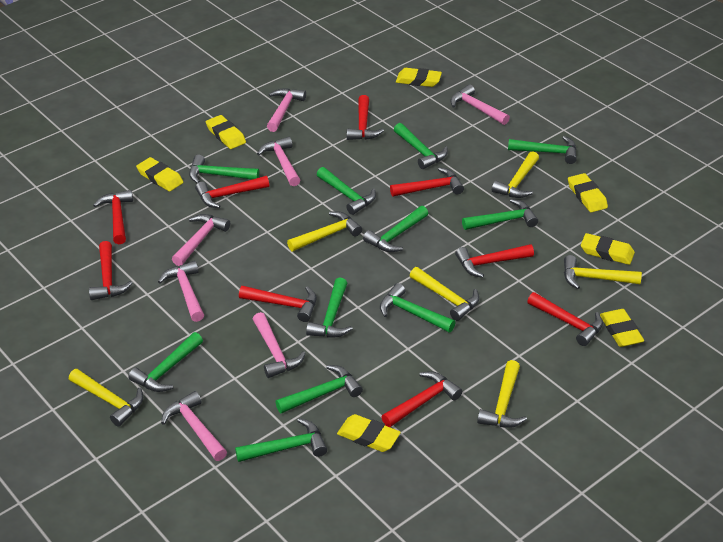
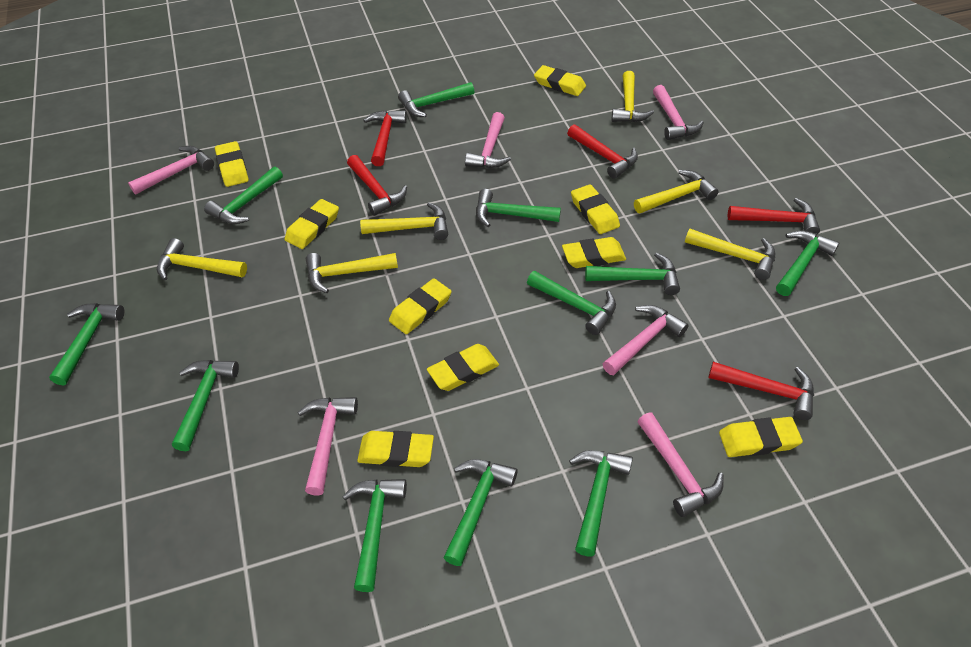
pink hammer: 7 -> 6
red hammer: 9 -> 5
yellow eraser: 7 -> 9

